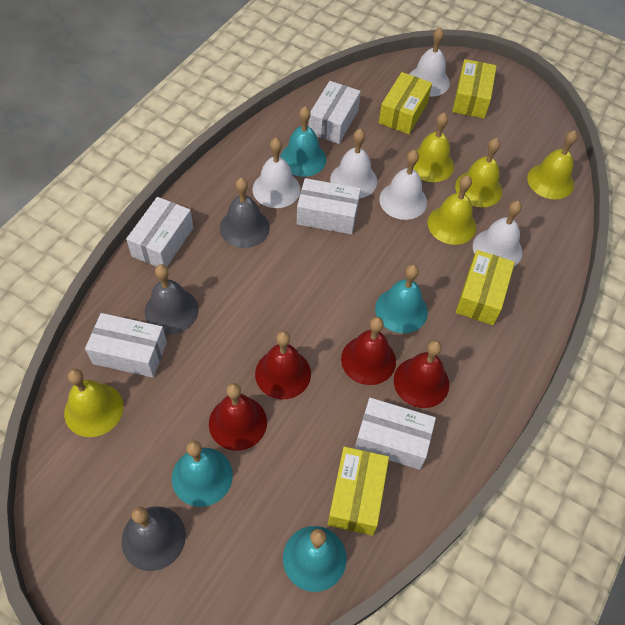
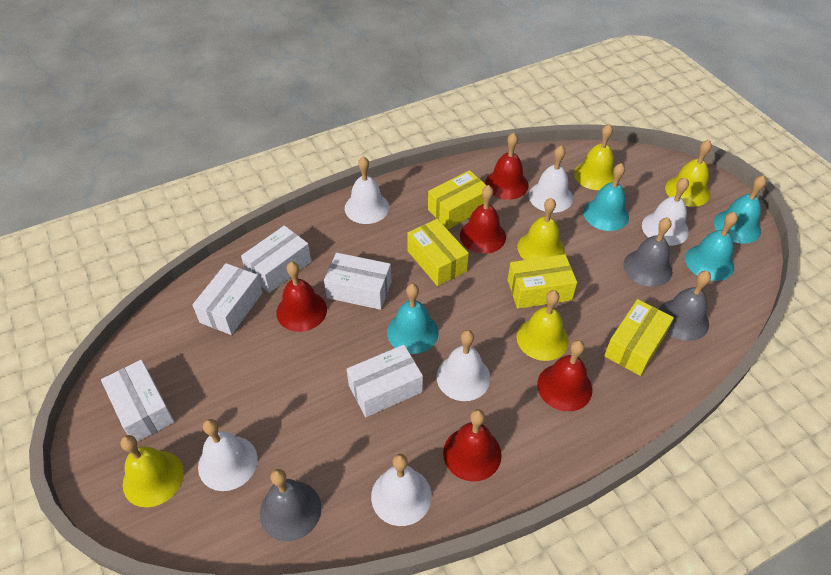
red bell: 4 -> 5
white bell: 5 -> 6

